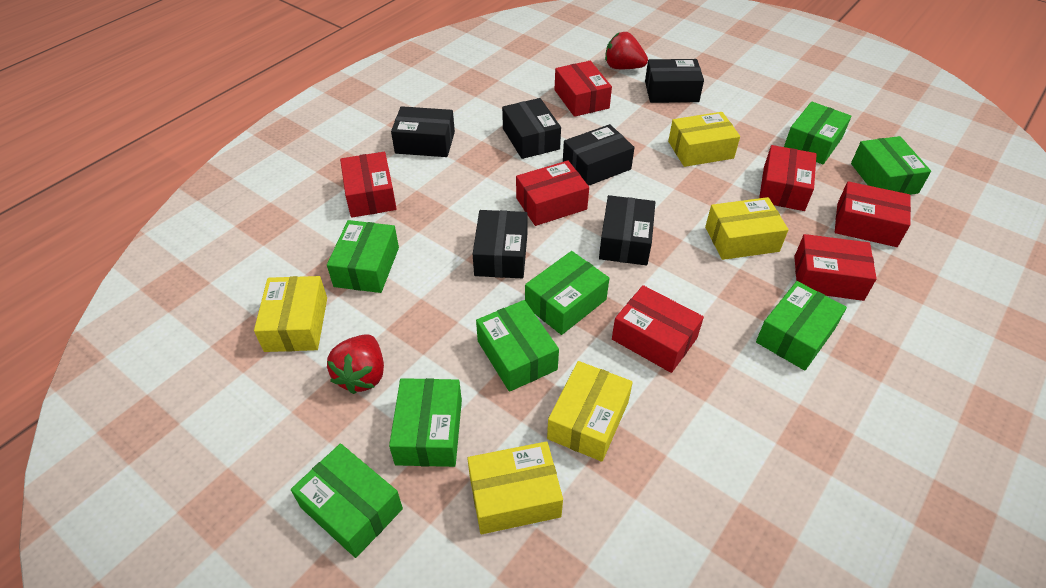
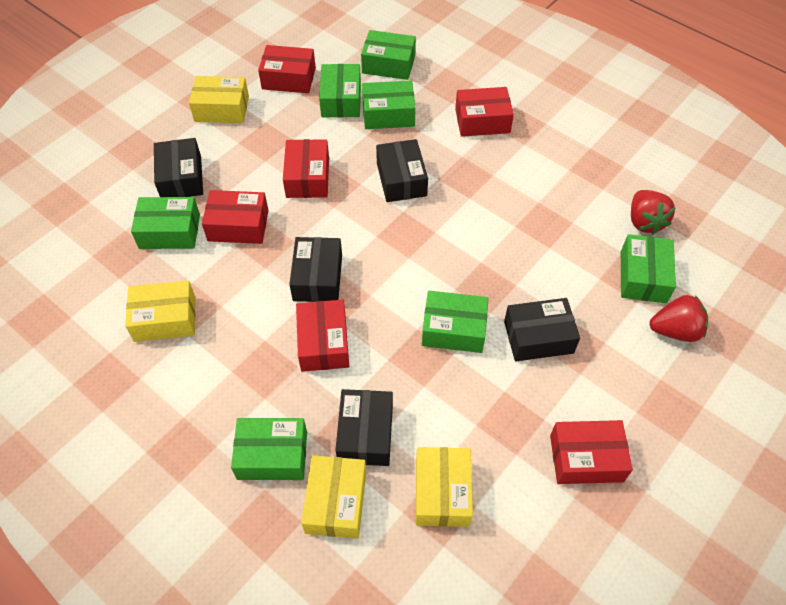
black box: 6 -> 5
green box: 8 -> 7
red box: 7 -> 6
yellow box: 5 -> 4

